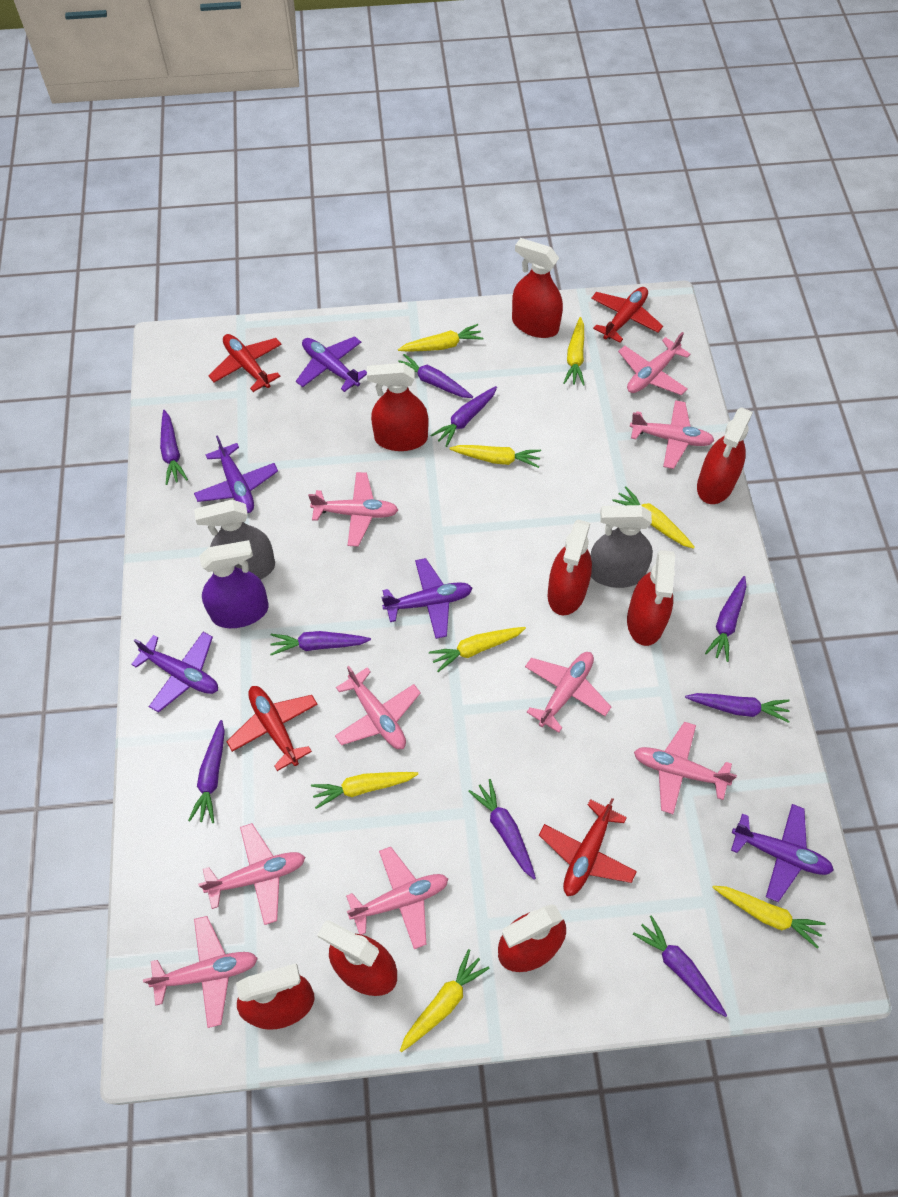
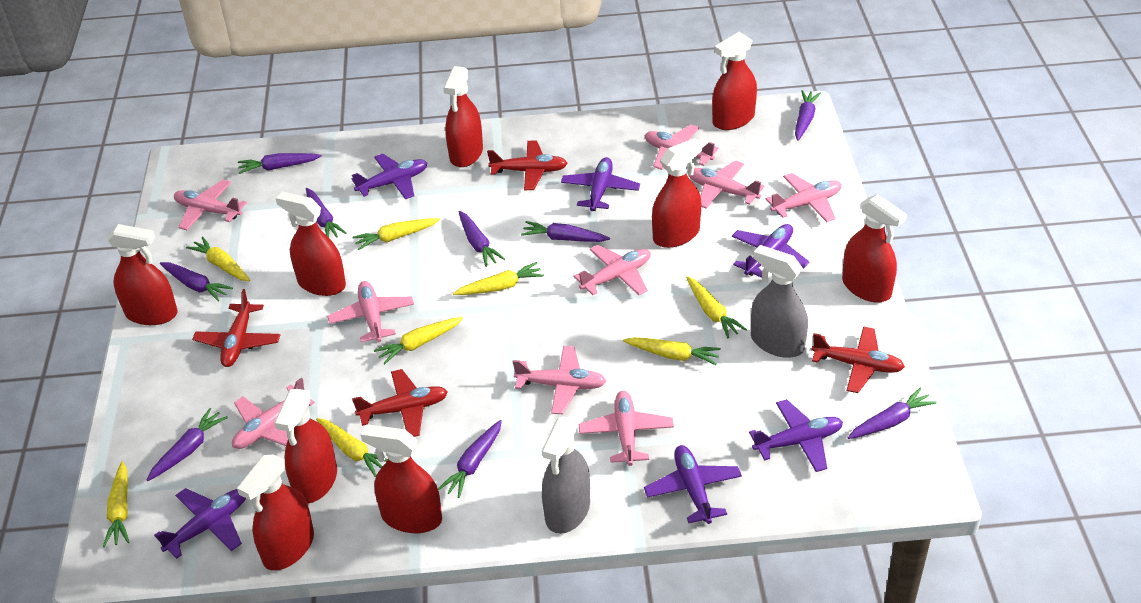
purple plane: 5 -> 6
purple spray bottle: 1 -> 0
red spray bottle: 8 -> 9

